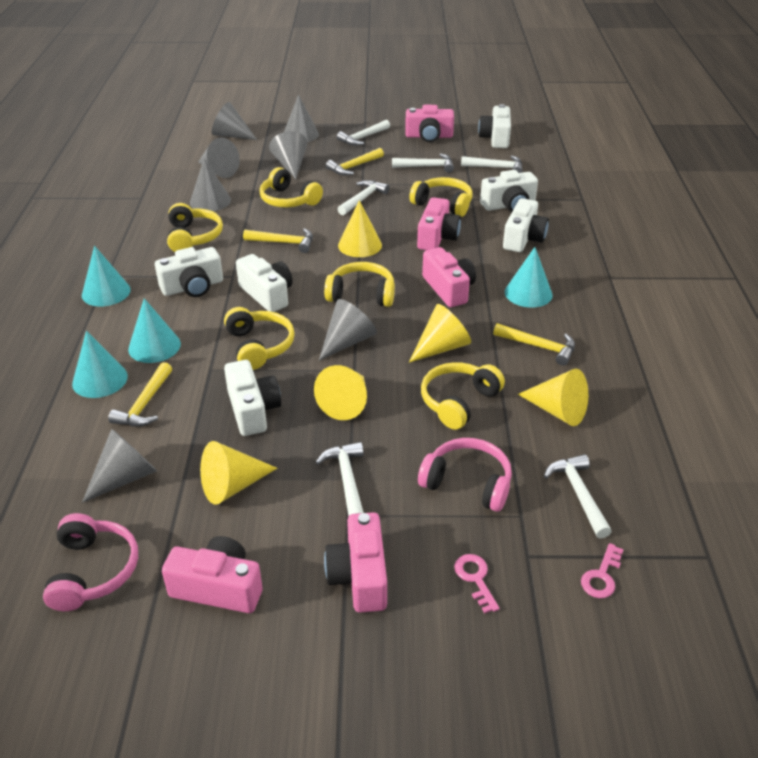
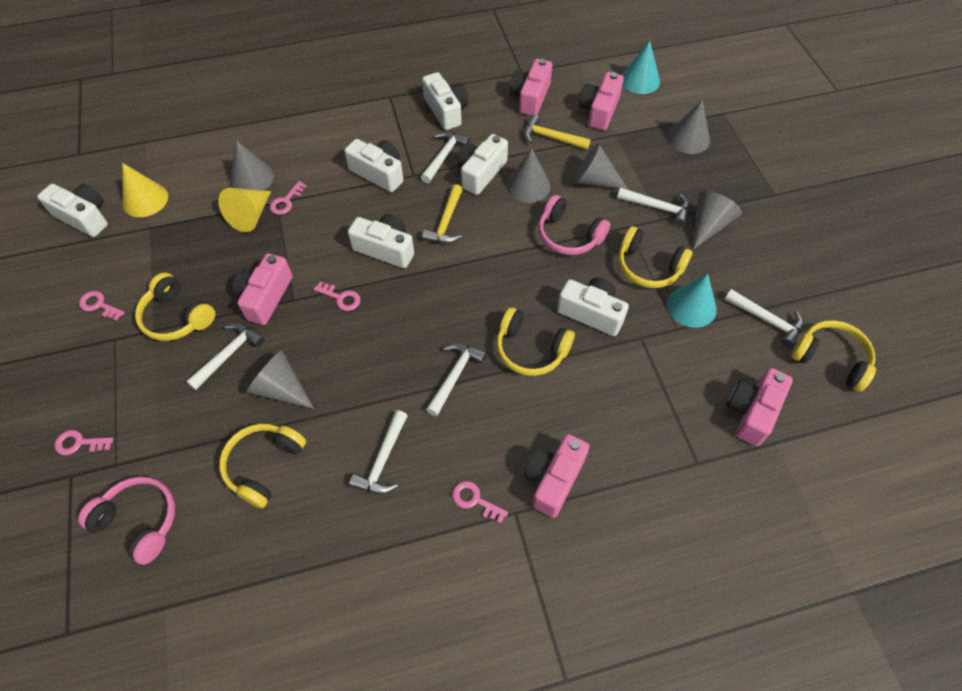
grey cone: 7 -> 6
pink key: 2 -> 5
turquoise cone: 4 -> 2
yellow cone: 5 -> 2
yellow hammer: 4 -> 2
yellow headphones: 6 -> 5

